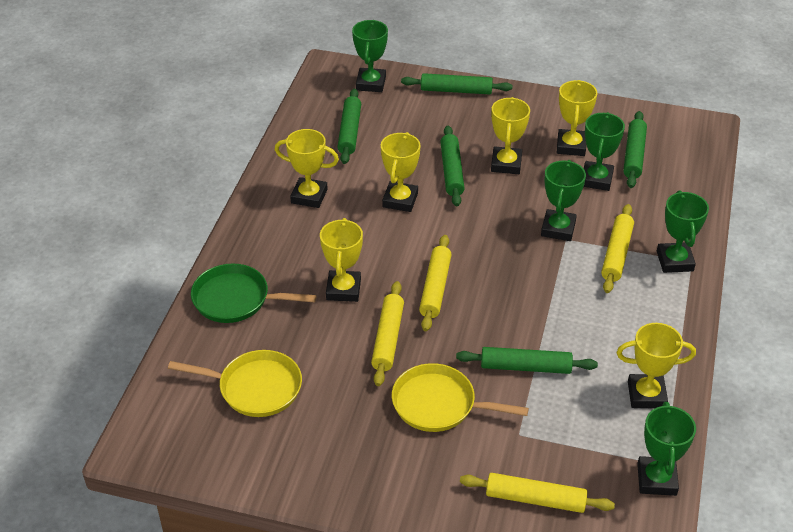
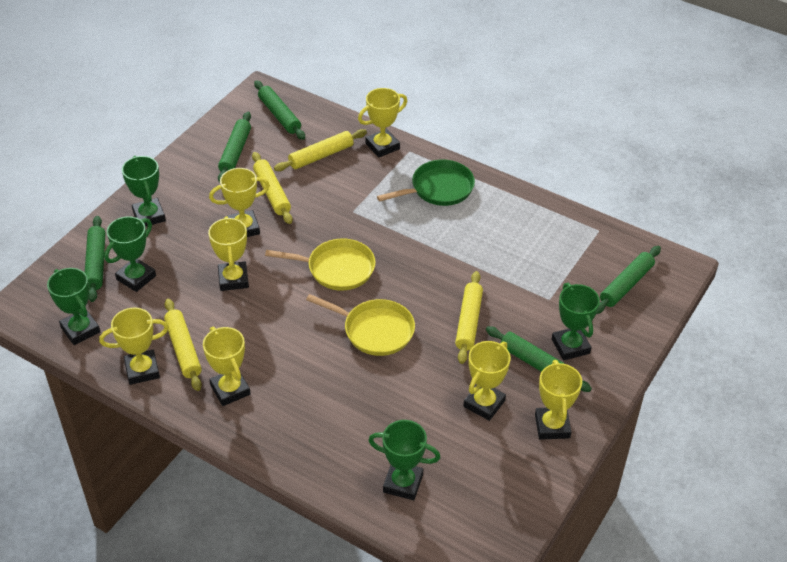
yellow trophy: 6 -> 7

